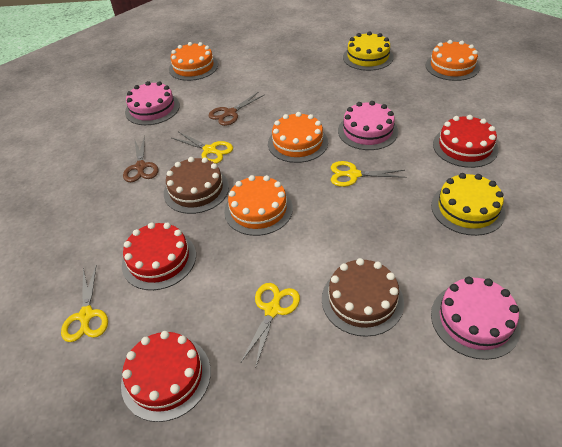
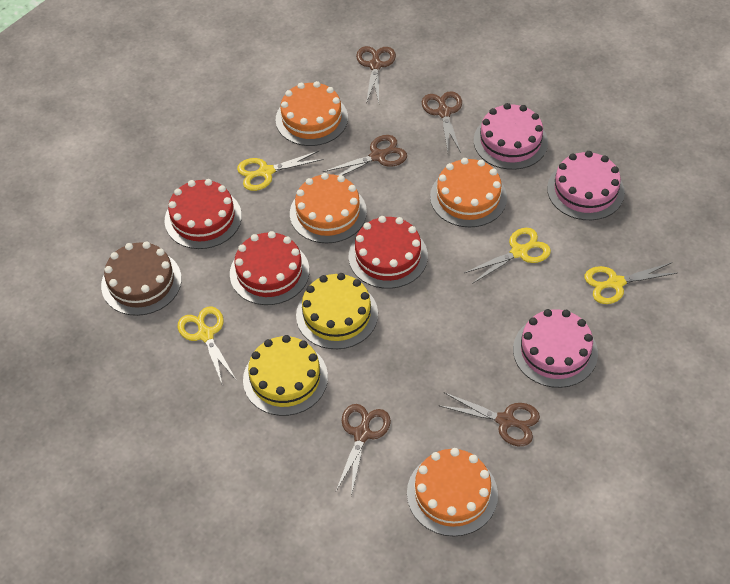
brown cake: 2 -> 1
brown scissors: 2 -> 5

